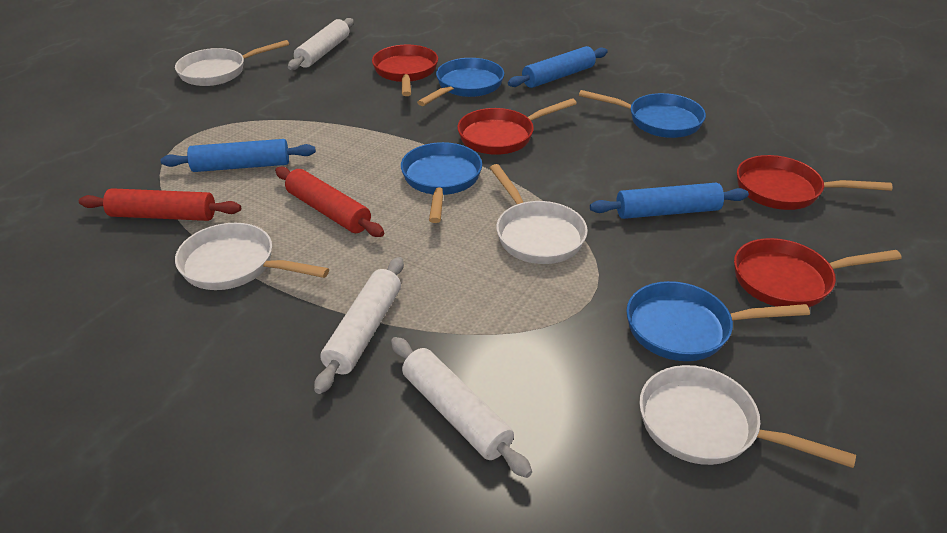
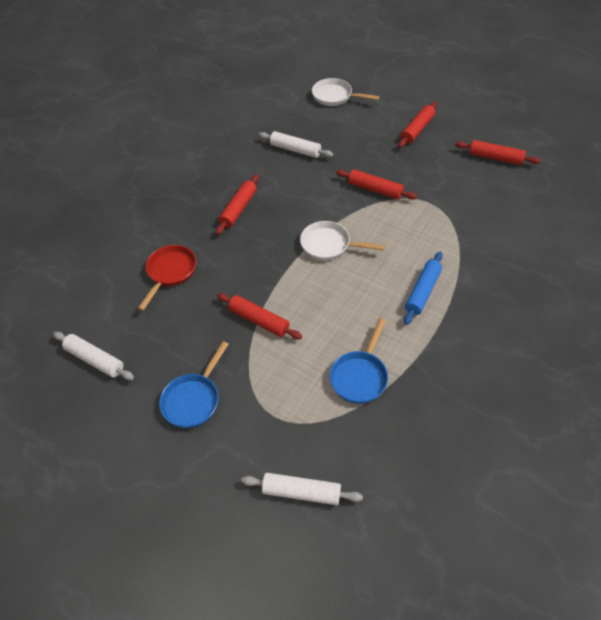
blue pan: 4 -> 2
blue rolling pin: 3 -> 1
red pan: 4 -> 1
red rolling pin: 2 -> 5
white pan: 4 -> 2

